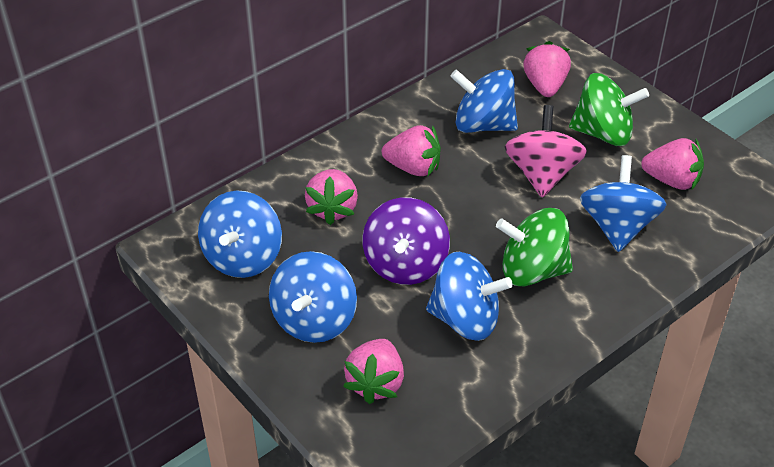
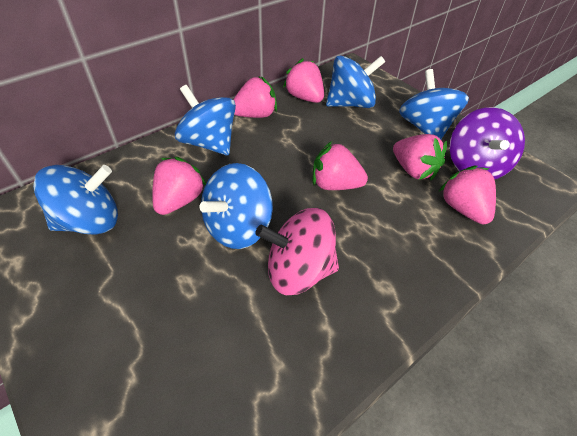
green spinning top: 2 -> 0
pink strawberry: 5 -> 6

